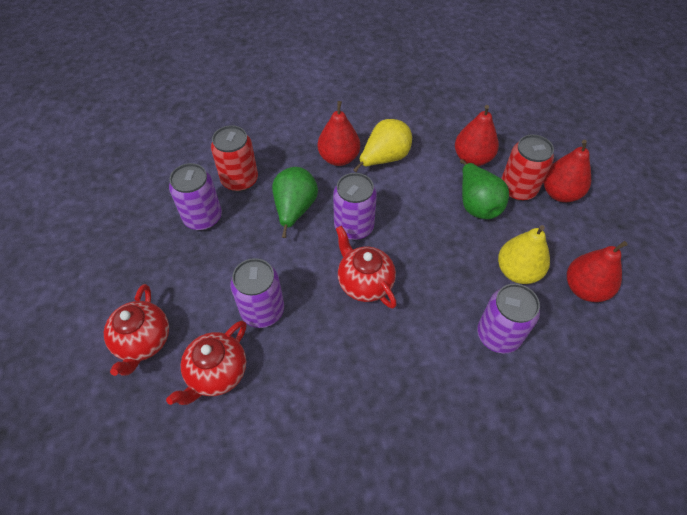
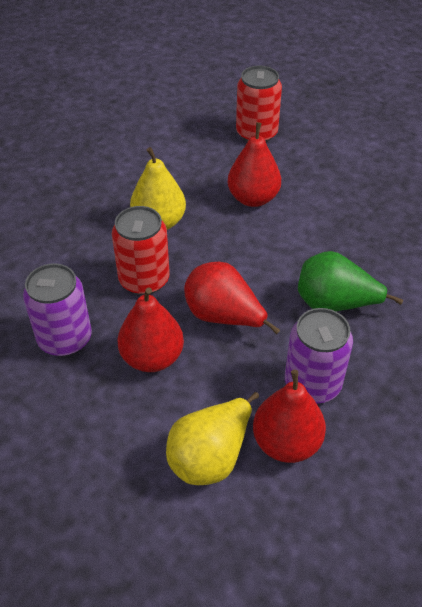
green pear: 2 -> 1
purple can: 4 -> 2
red teapot: 3 -> 0

